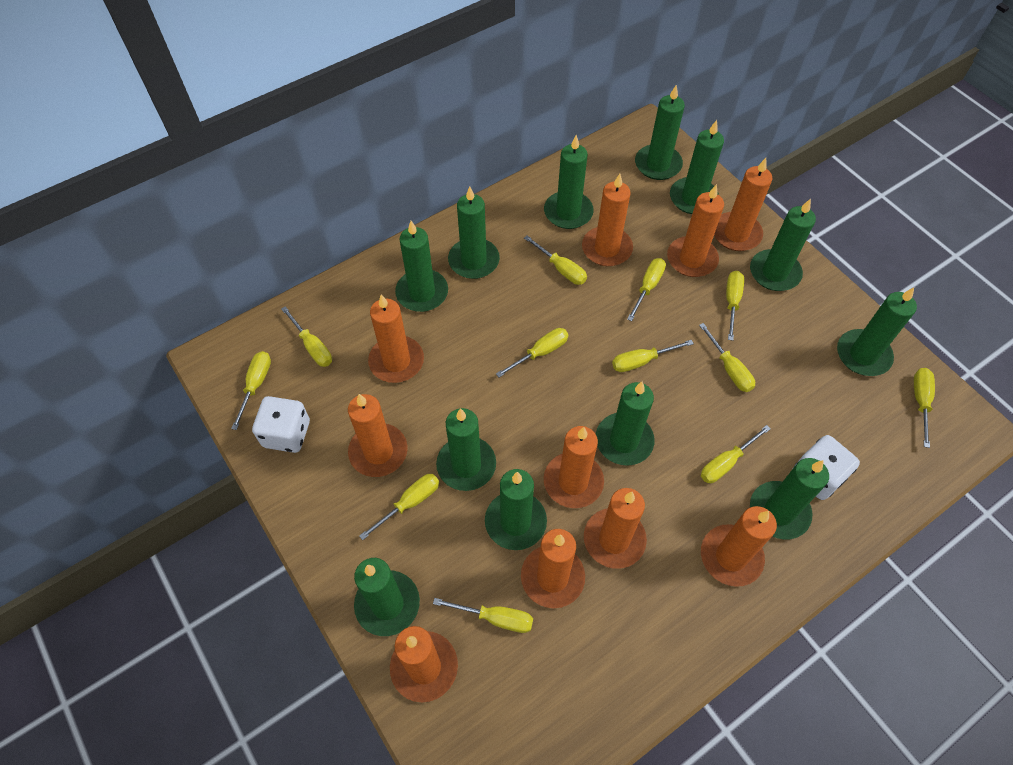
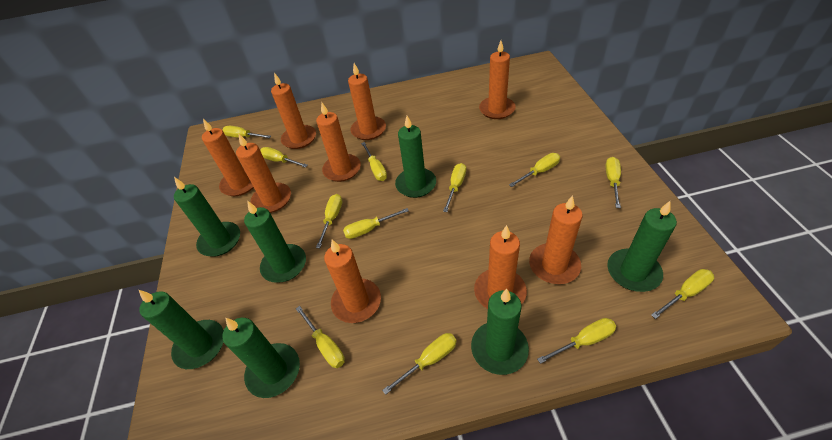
green candle: 12 -> 7
orange candle: 10 -> 9
white dice: 2 -> 0

